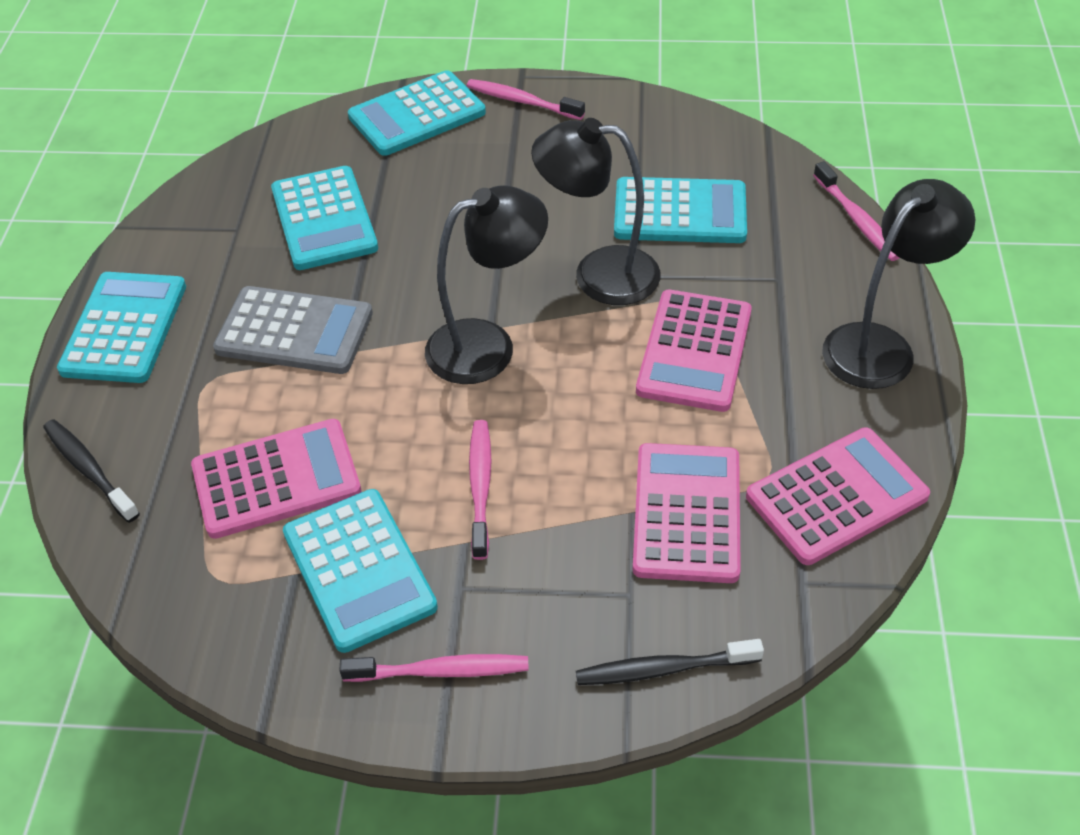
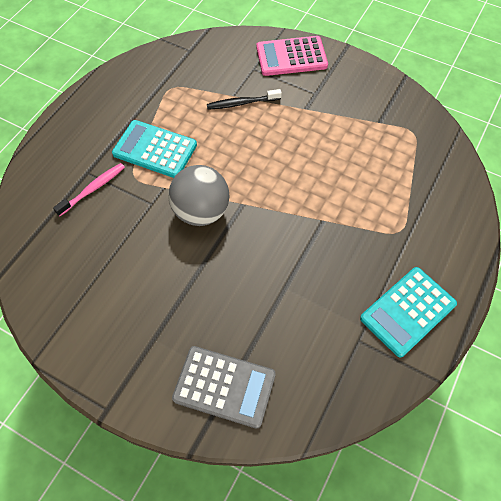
black lamp: 3 -> 0
black toothbrush: 2 -> 1
grey ball: 0 -> 1
pink calculator: 4 -> 1
pink toothbrush: 4 -> 1
turquoise calculator: 5 -> 2

